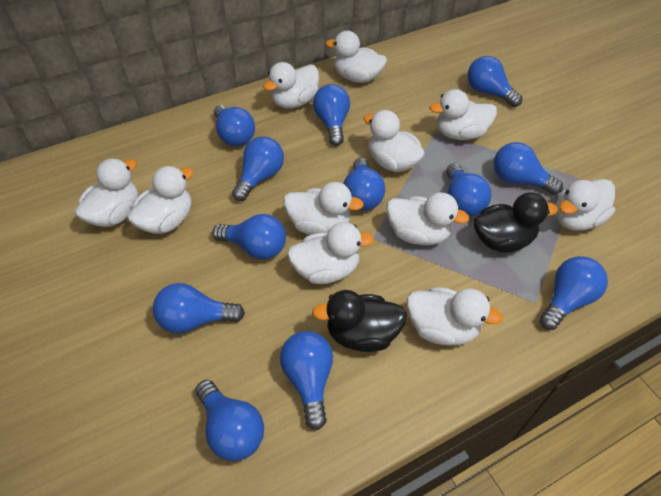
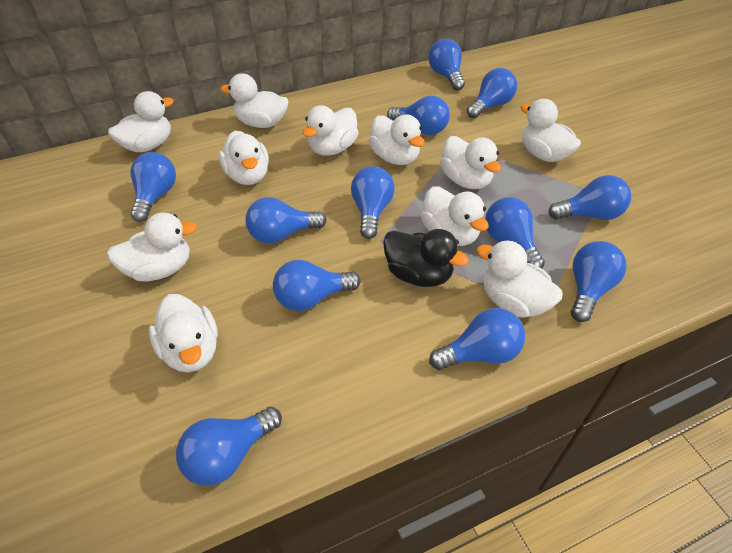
black duck: 2 -> 1

